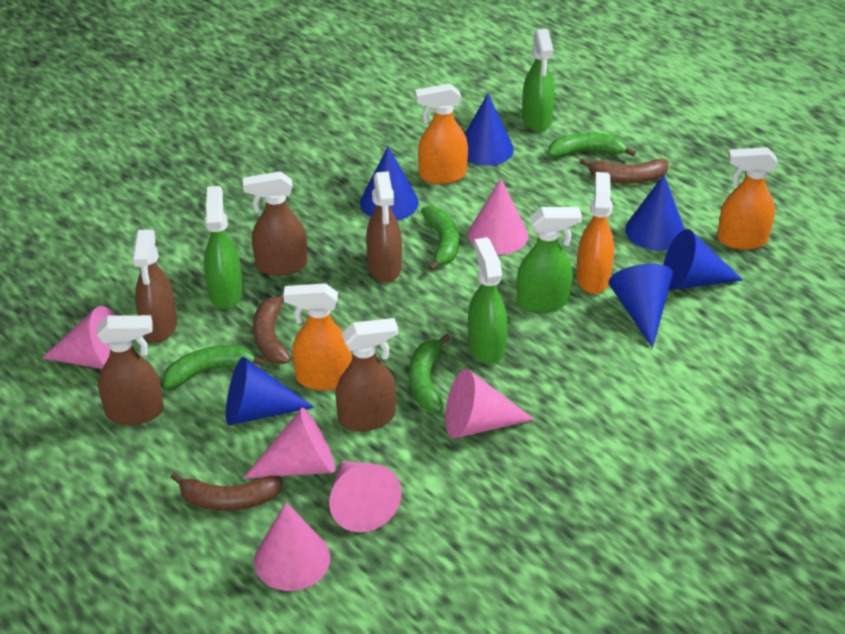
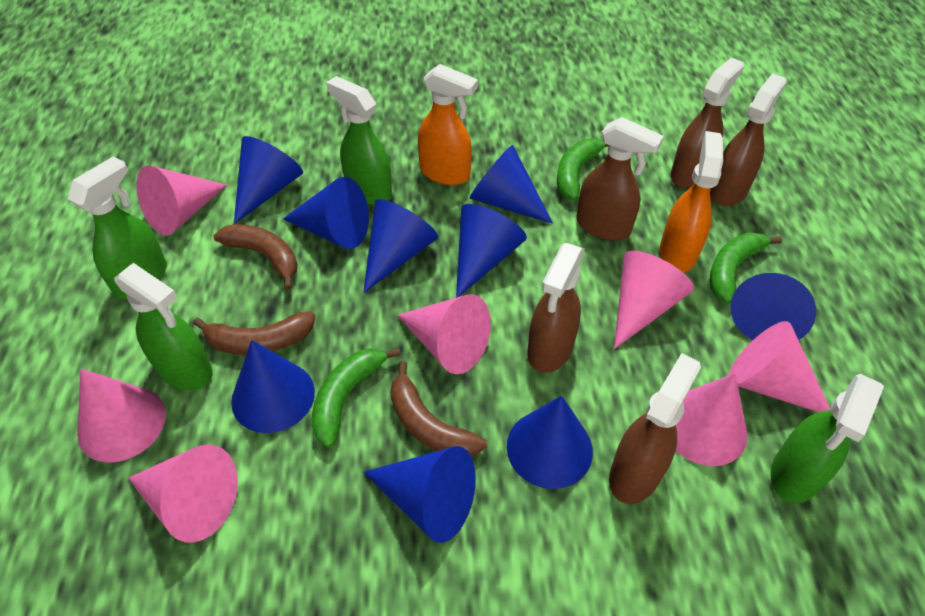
blue cone: 6 -> 9
green banana: 4 -> 3
orange spray bottle: 4 -> 2
pink cone: 6 -> 7

